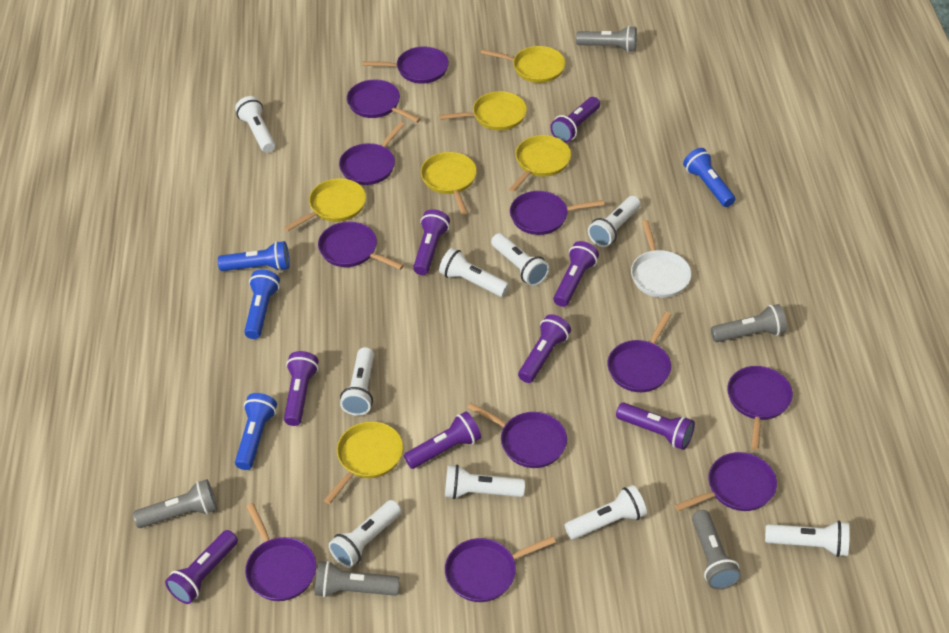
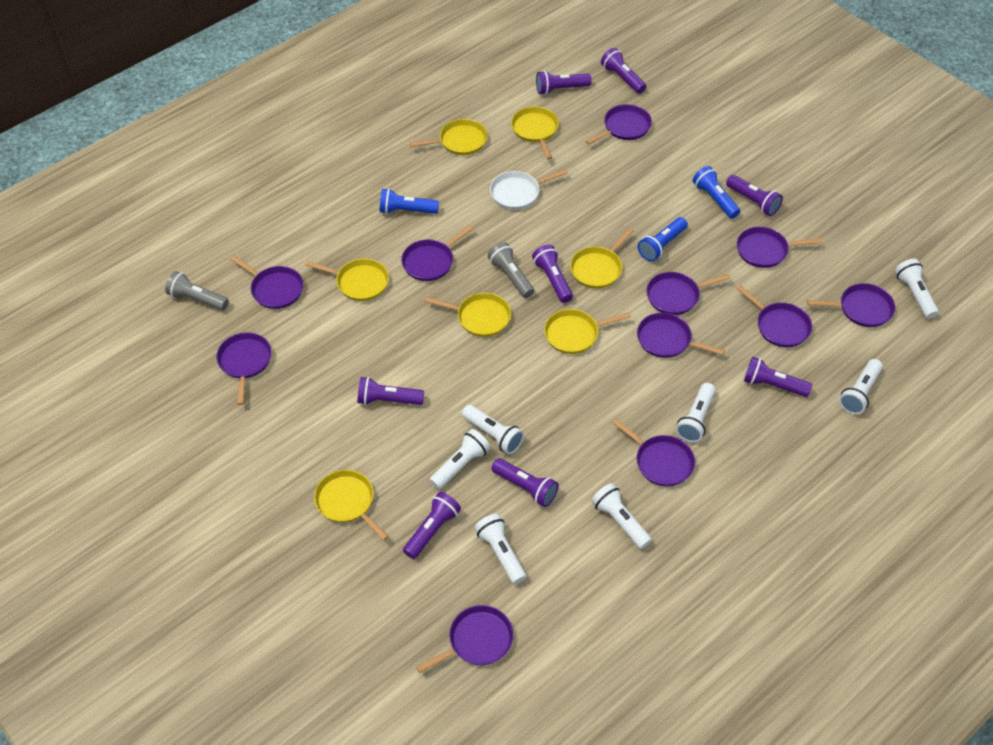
blue flashlight: 4 -> 3
grey flashlight: 5 -> 2
white flashlight: 9 -> 7
yellow pan: 6 -> 7

